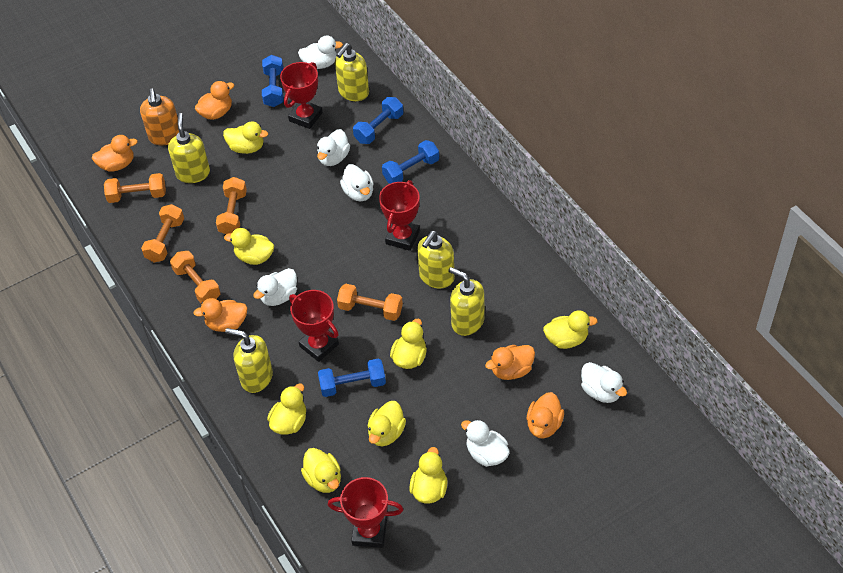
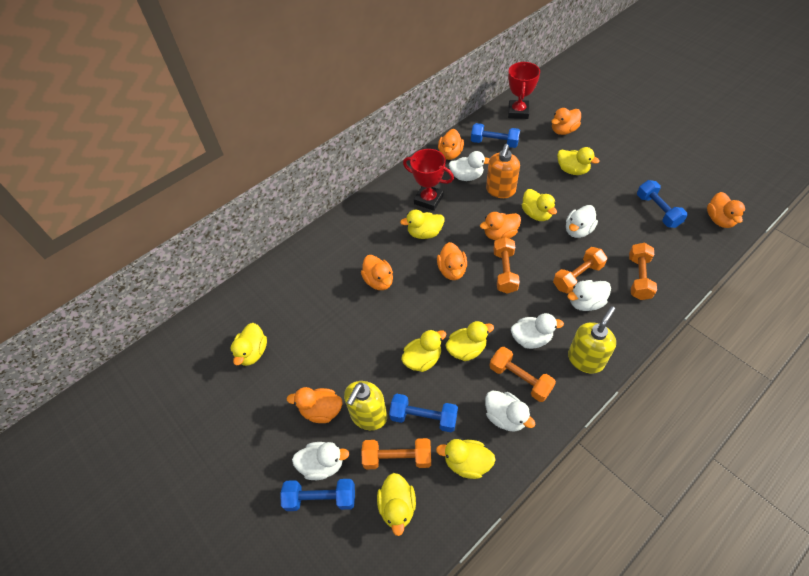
orange duck: 5 -> 7
red trophy: 4 -> 2
yellow soap dispenser: 5 -> 2

